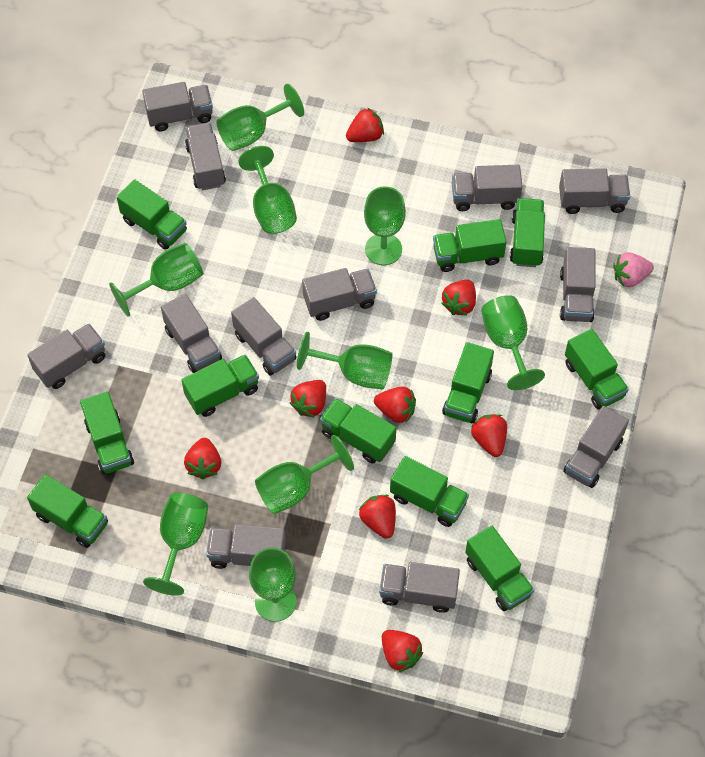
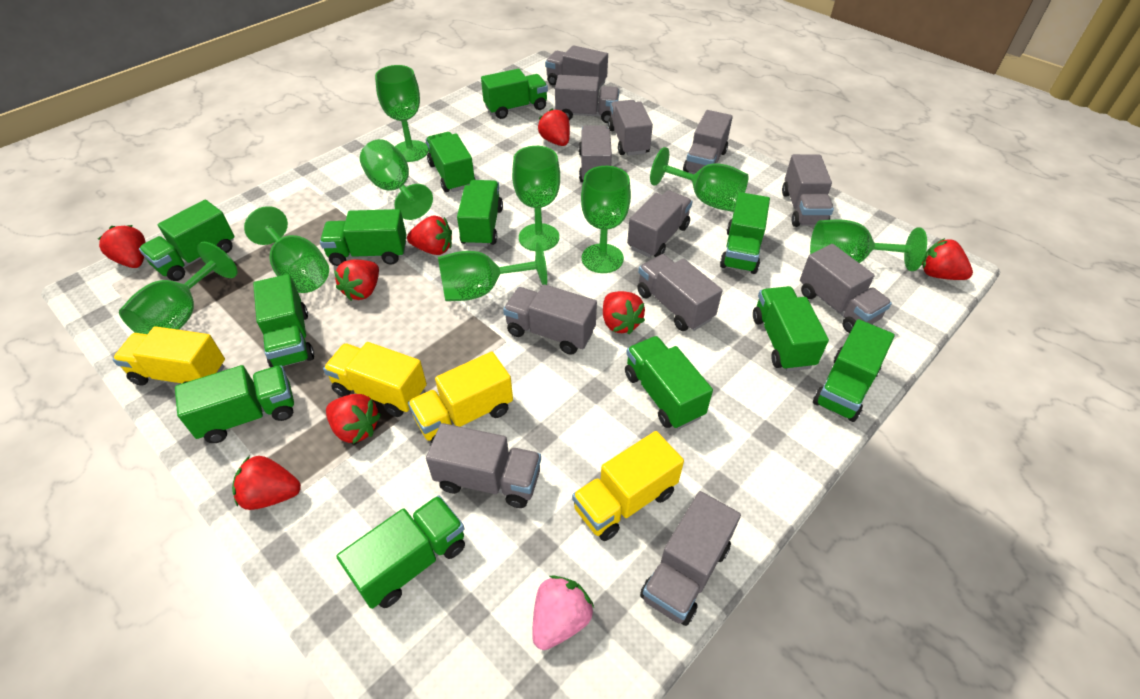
green truck: 11 -> 12
yellow truck: 0 -> 4

